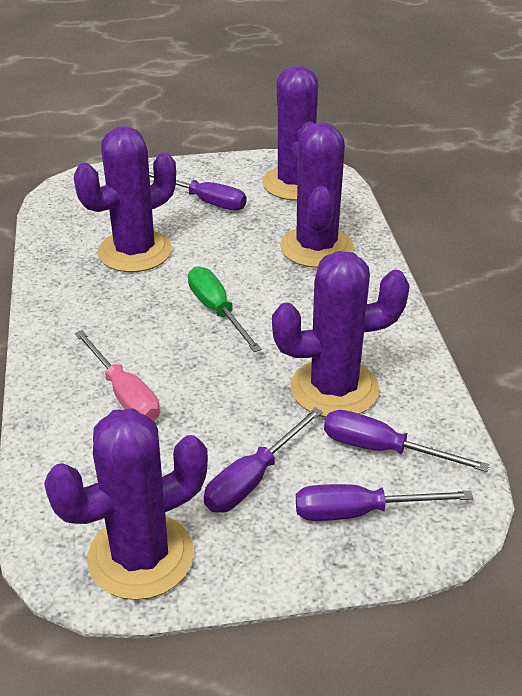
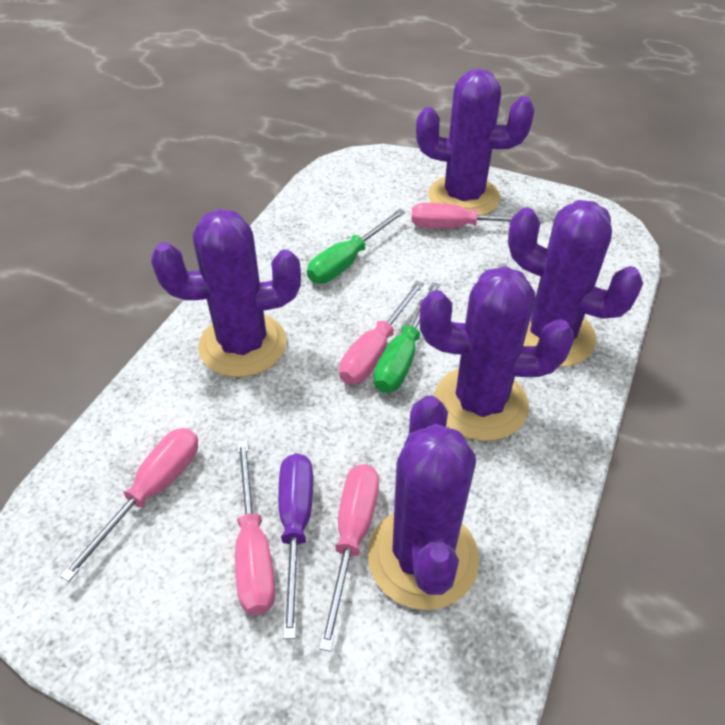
green screwdriver: 1 -> 2
pink screwdriver: 1 -> 5
purple screwdriver: 4 -> 1

